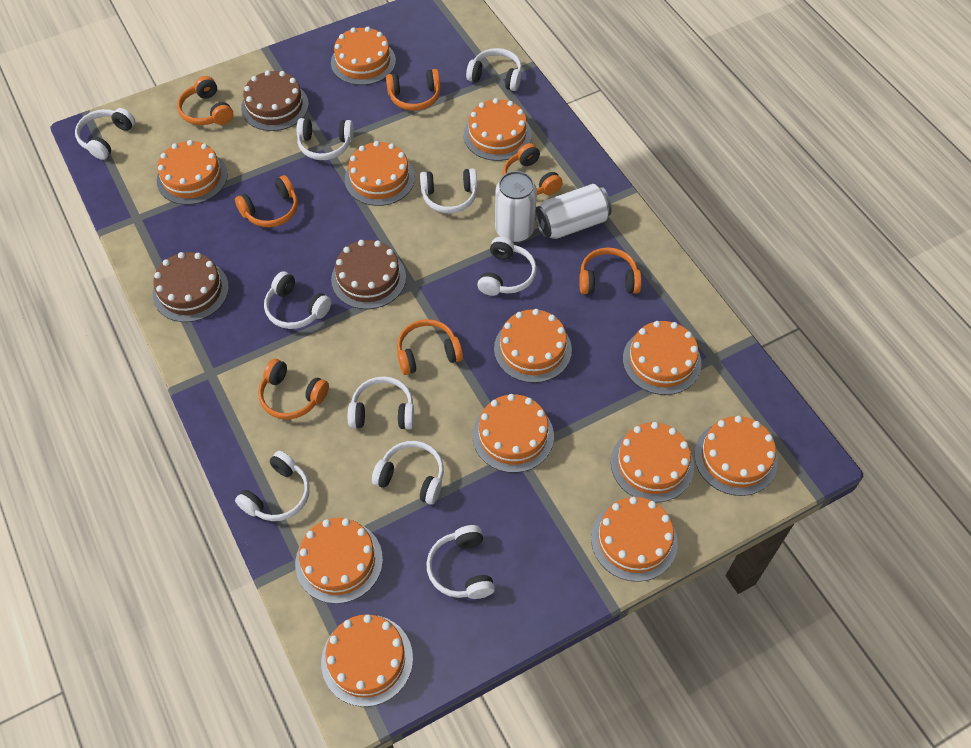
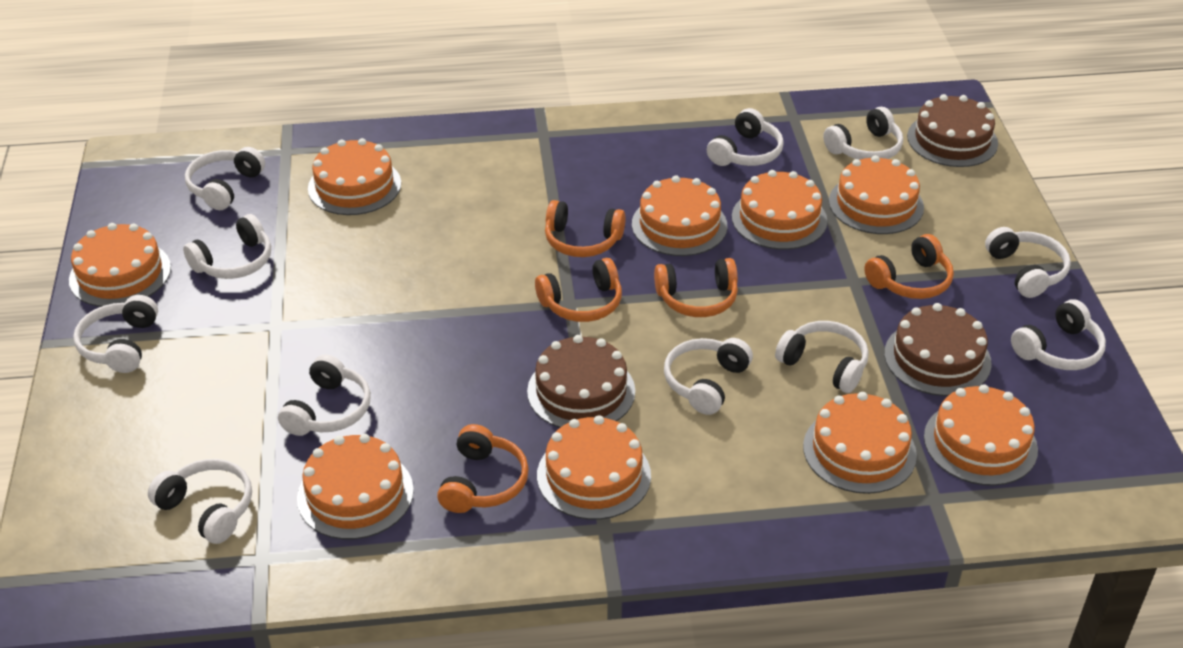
orange cake: 12 -> 9
orange headphones: 7 -> 5
white can: 2 -> 0
white headphones: 10 -> 11

